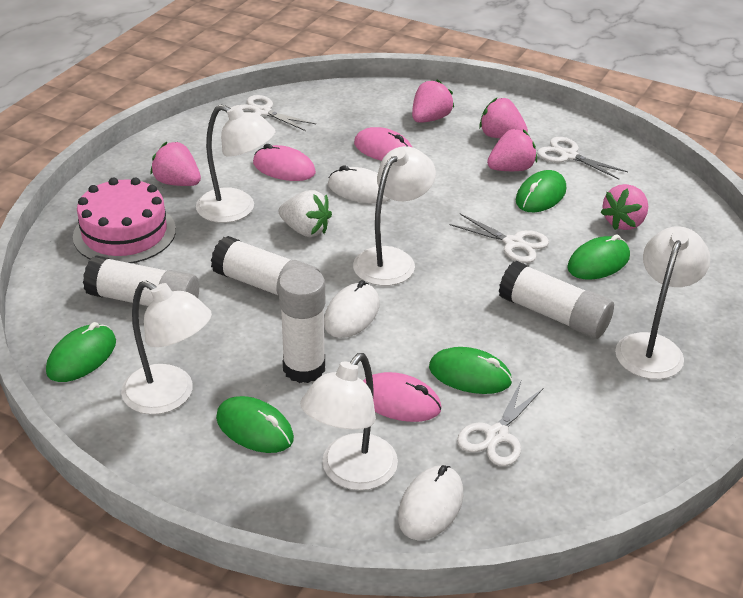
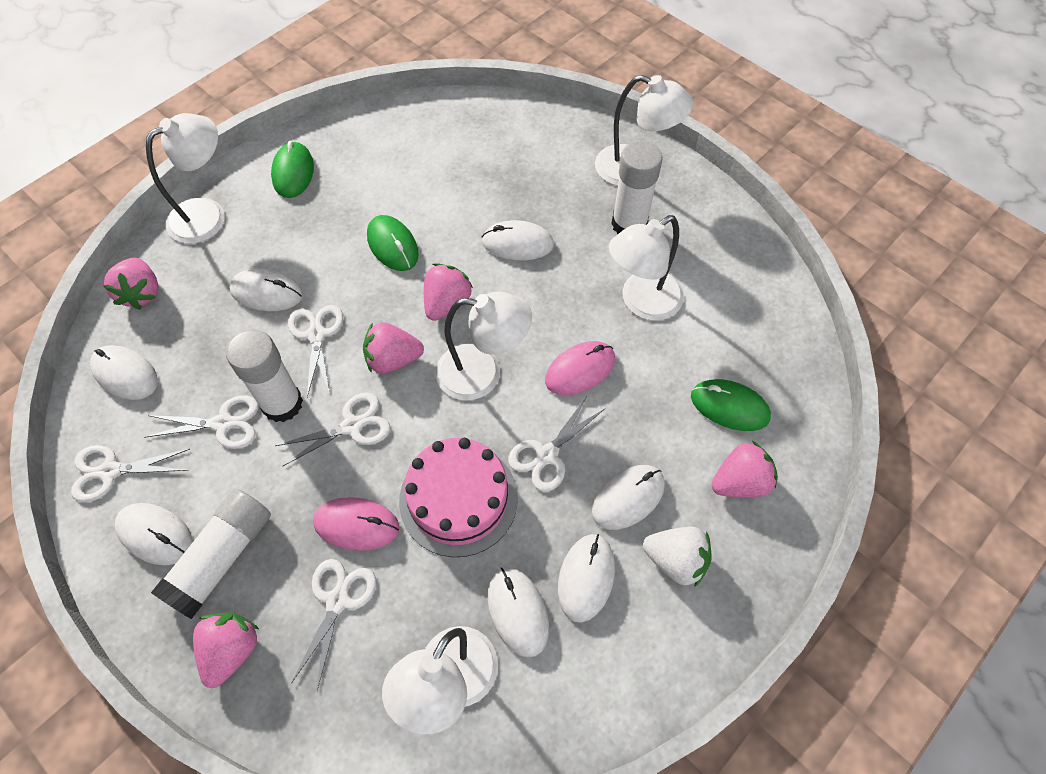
green mouse: 5 -> 3
pink mouse: 3 -> 2
white glue stick: 4 -> 3
white mouse: 3 -> 7
white scissors: 4 -> 6

